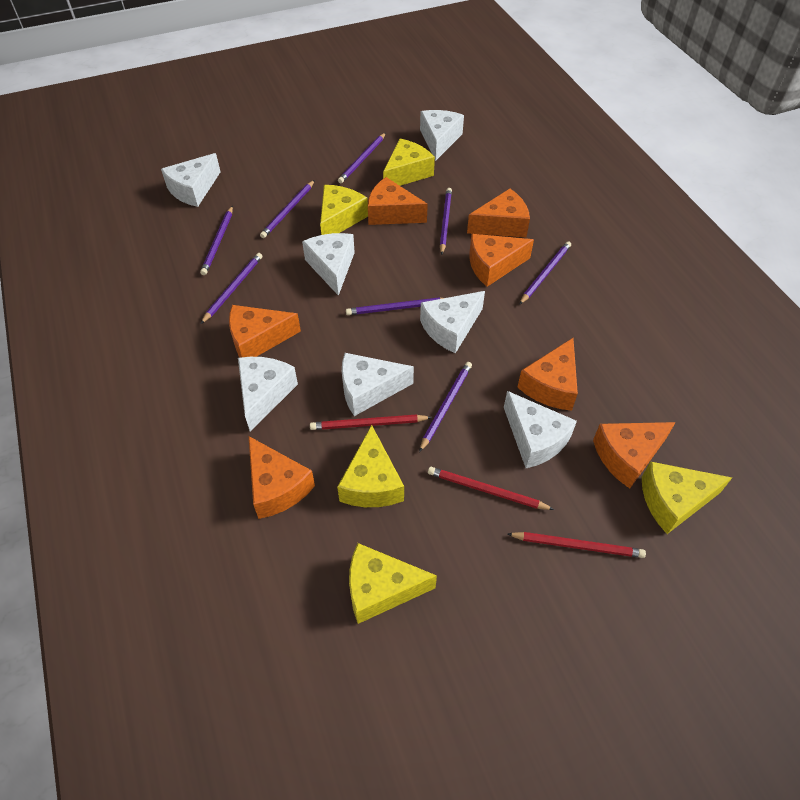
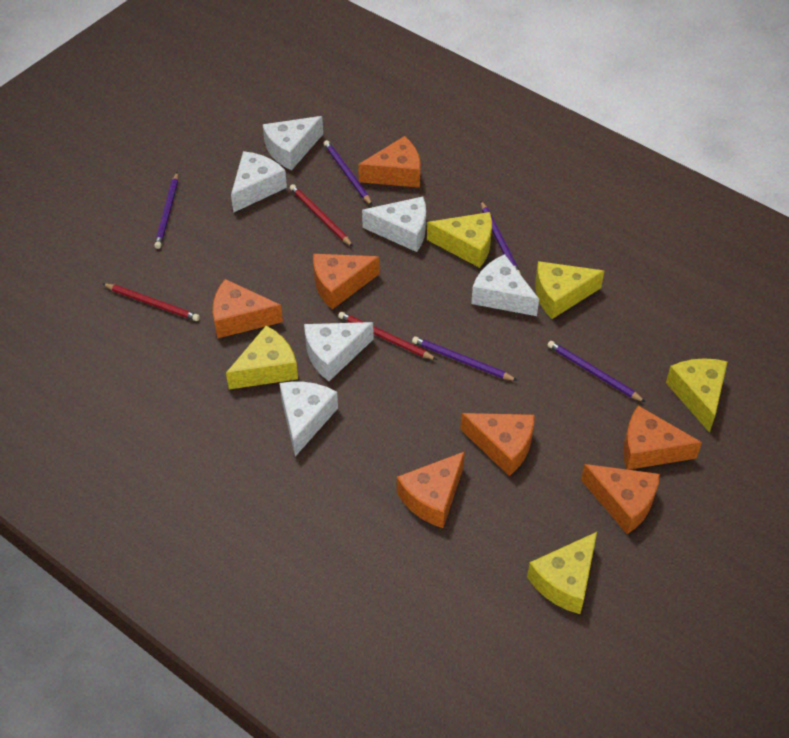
purple pencil: 8 -> 5
white cheese: 7 -> 6

